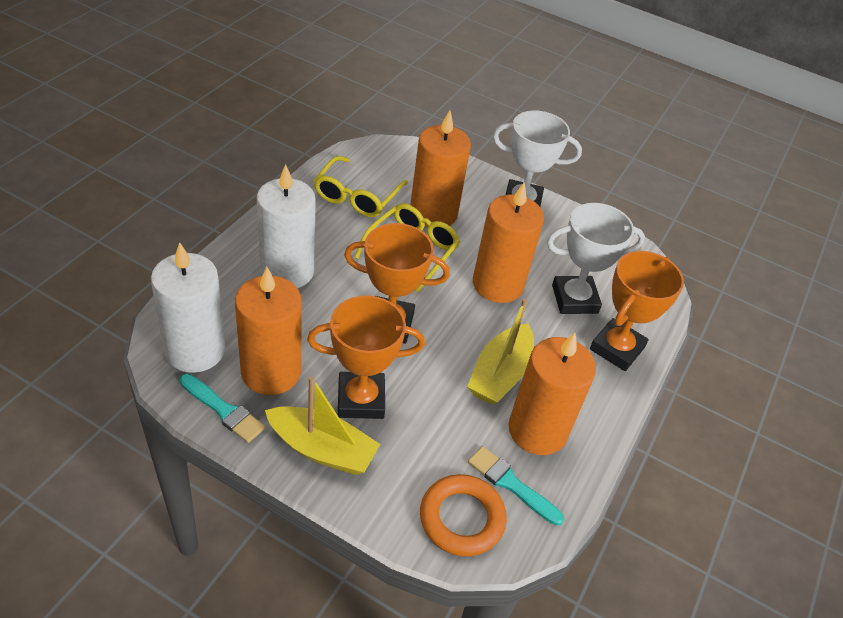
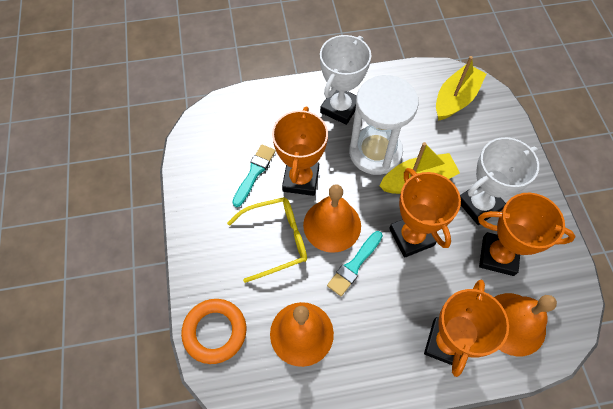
orange bell: 0 -> 3
orange candle: 4 -> 0
orange trophy: 3 -> 4
white candle: 2 -> 0
white hourglass: 0 -> 1
yellow glasses: 2 -> 1

